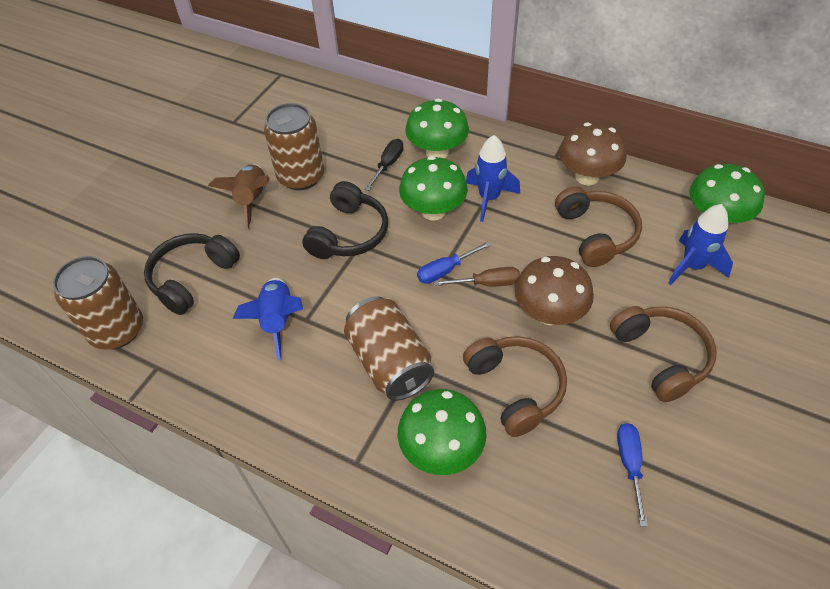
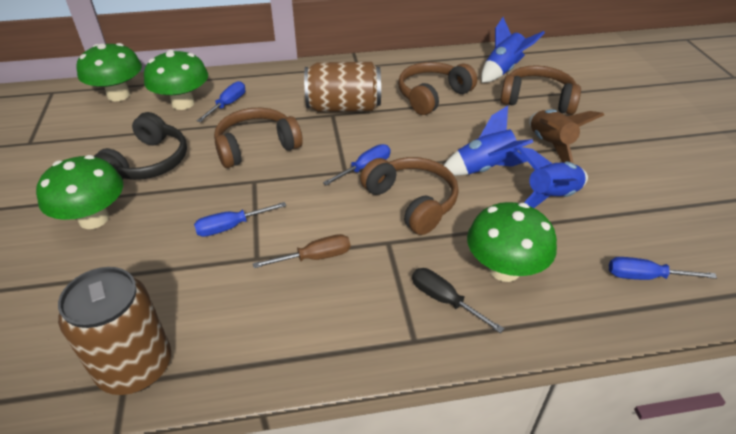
black headphones: 2 -> 1
blue screwdriver: 2 -> 4
brown can: 3 -> 2
brown headphones: 3 -> 4
brown mushroom: 2 -> 0

